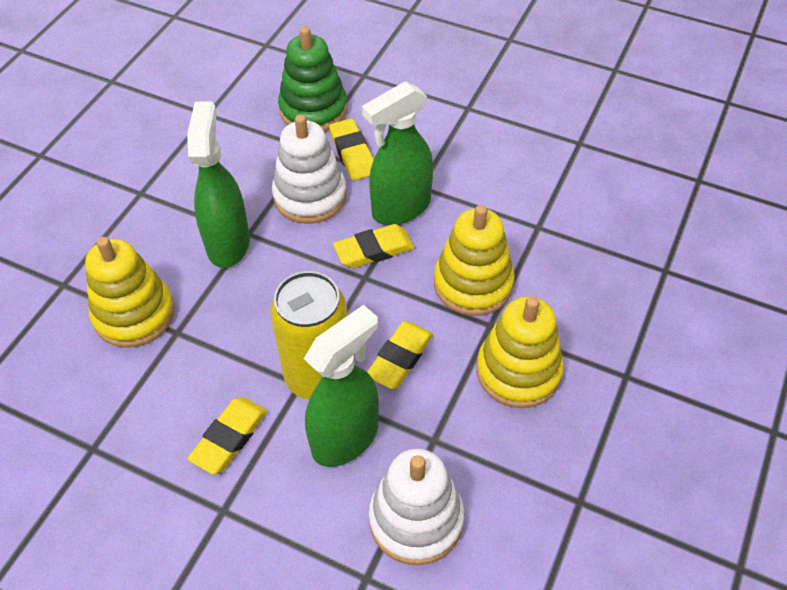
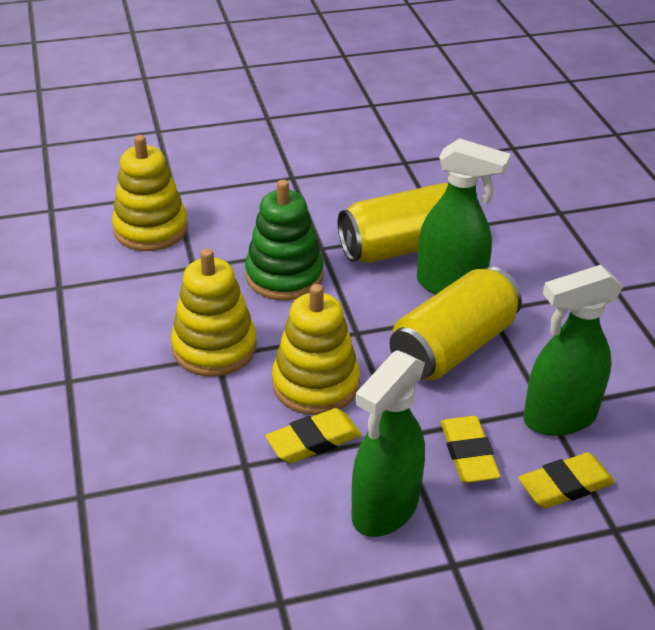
white stacking toy: 2 -> 0
yellow can: 1 -> 2
yellow eraser: 4 -> 3

